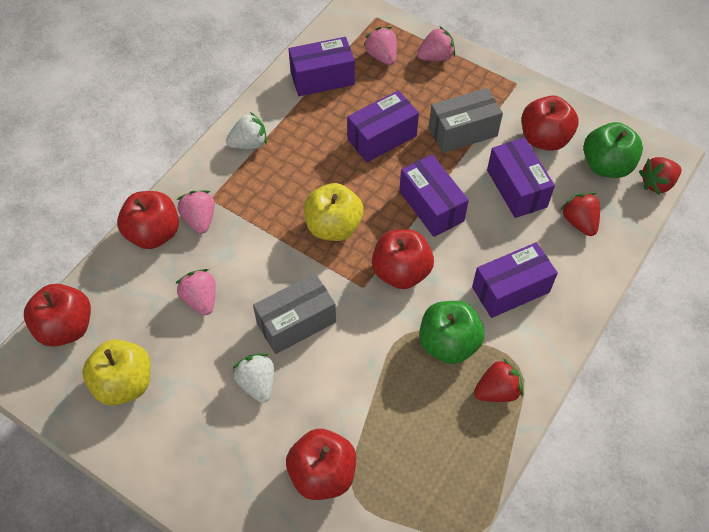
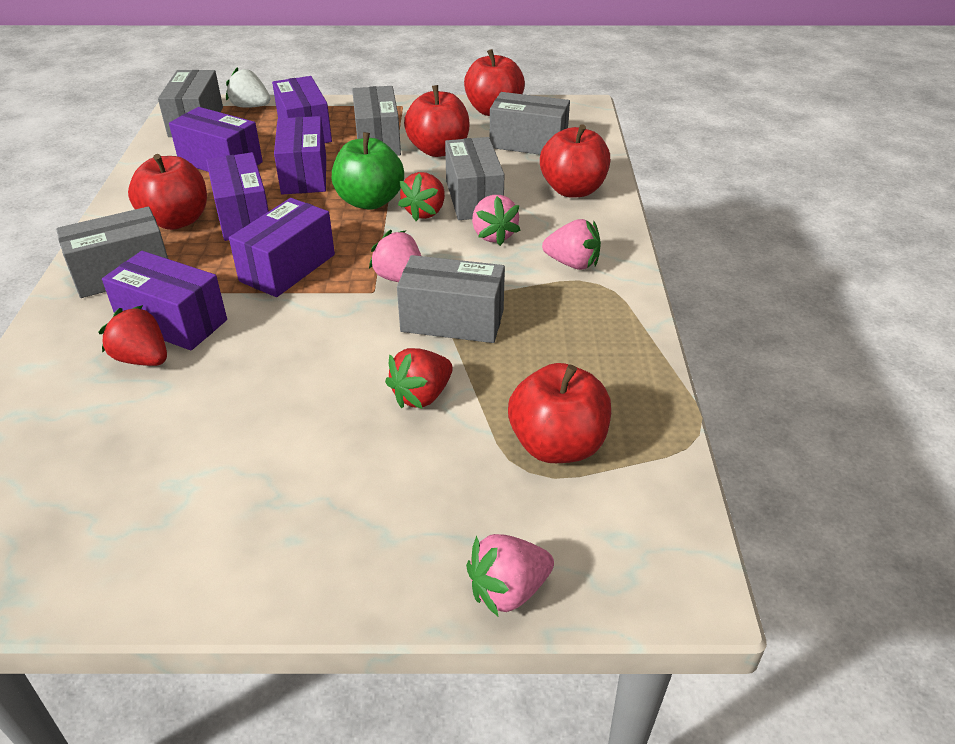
green apple: 2 -> 1
grey box: 2 -> 6
purple box: 5 -> 6
white strawberry: 2 -> 1
yellow apple: 2 -> 0

